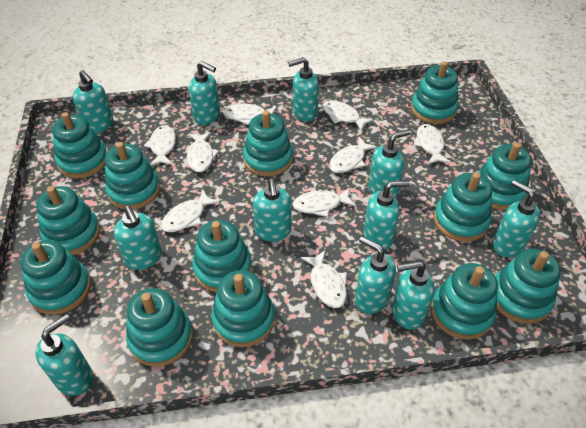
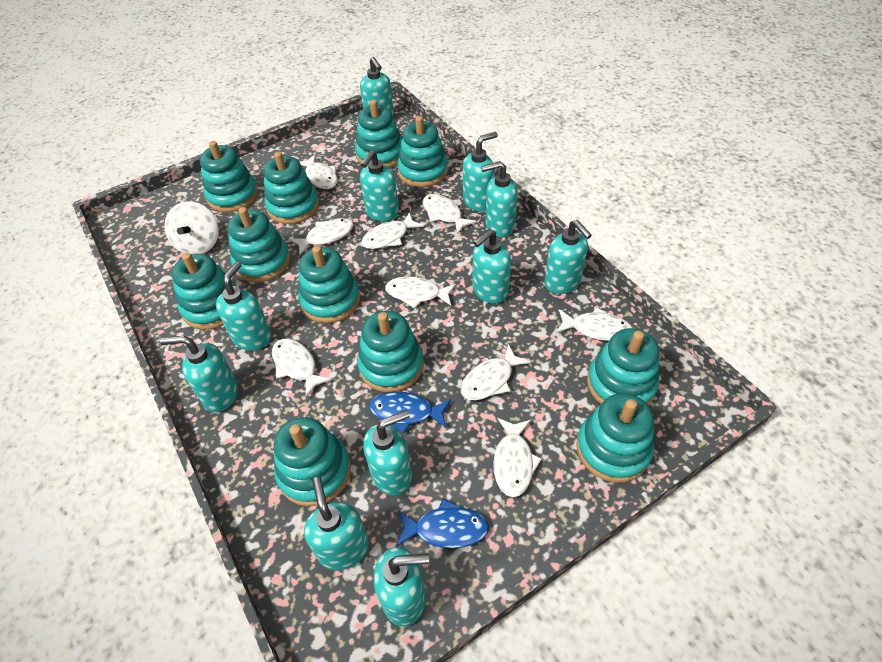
blue fish: 0 -> 2
turquoise stacking toy: 13 -> 11
white spinning top: 0 -> 1

